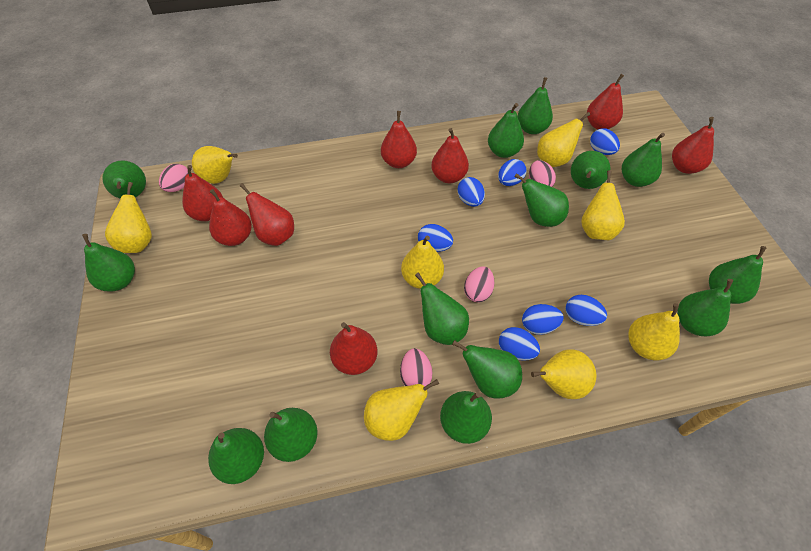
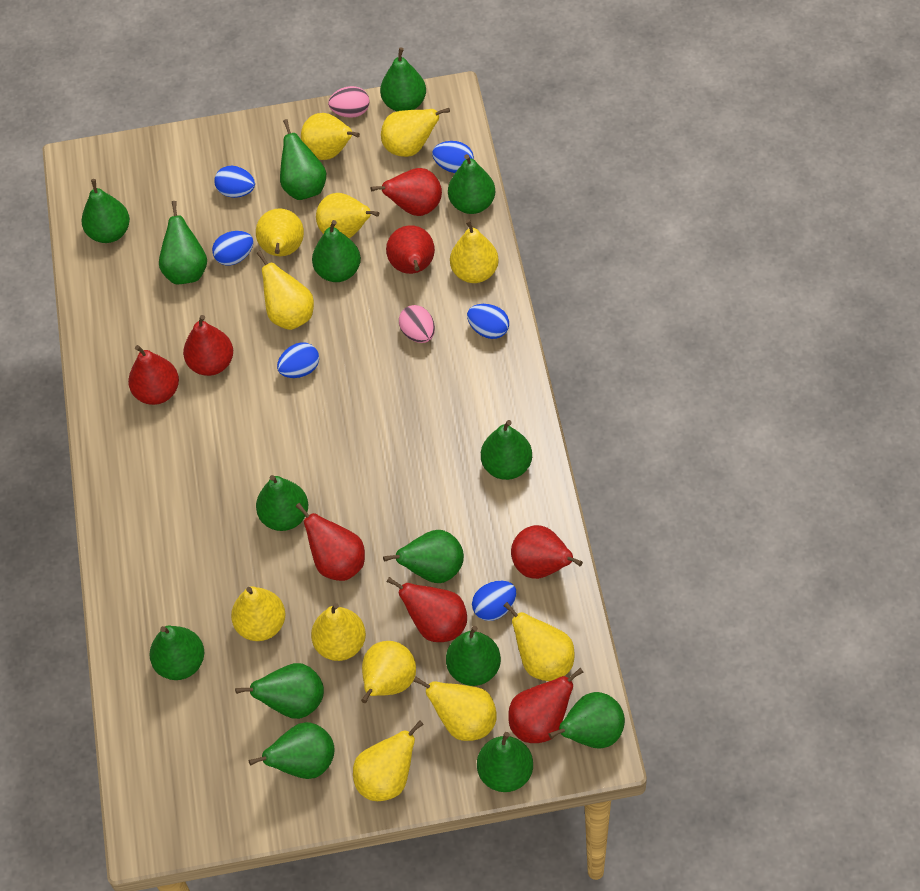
blue egg: 7 -> 6
green pear: 14 -> 15
pink egg: 4 -> 2
yellow pear: 8 -> 12

